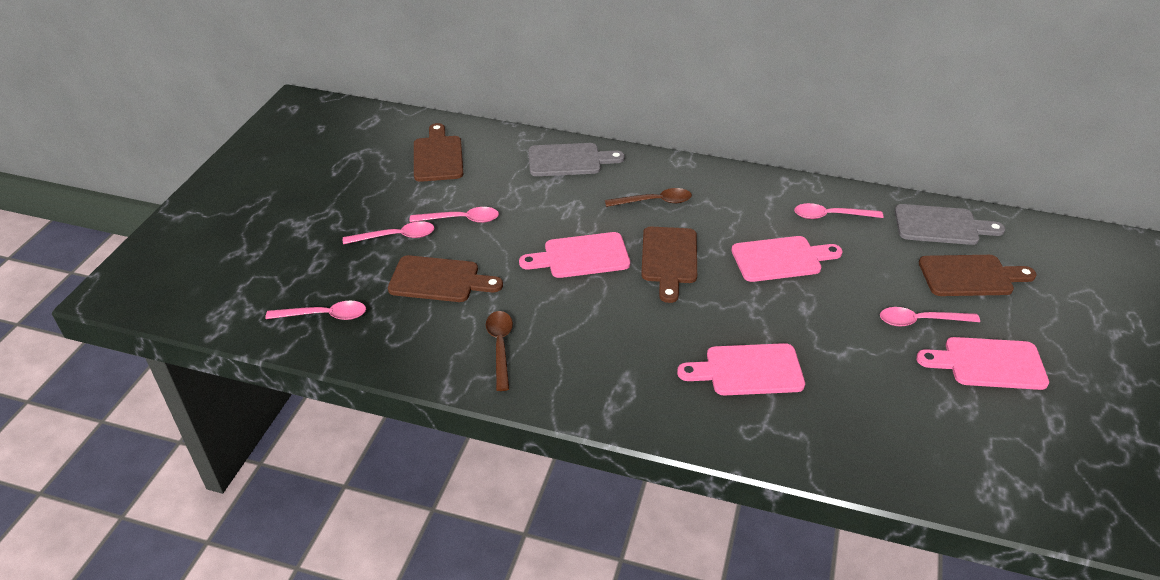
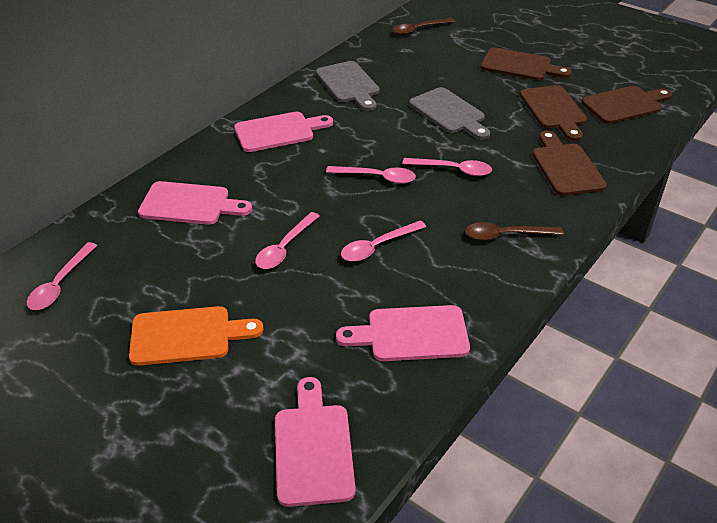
orange cutting board: 0 -> 1

